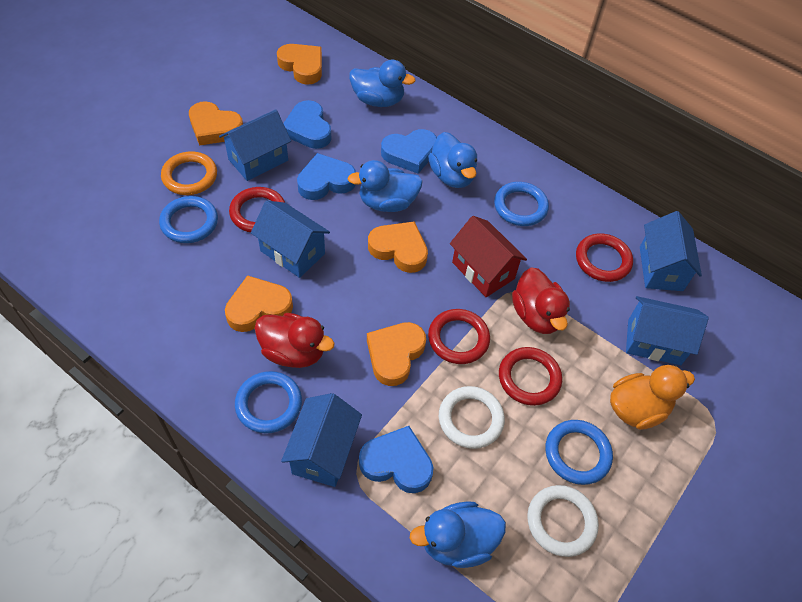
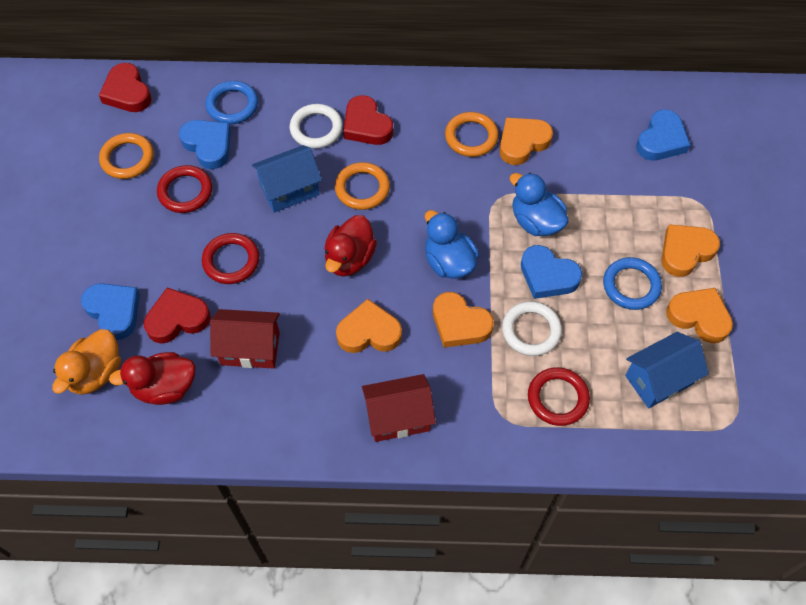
blue duck: 4 -> 2
blue house: 5 -> 2
blue ring: 4 -> 2
orange ring: 1 -> 3
red heart: 0 -> 3
red house: 1 -> 2
red ring: 4 -> 3

